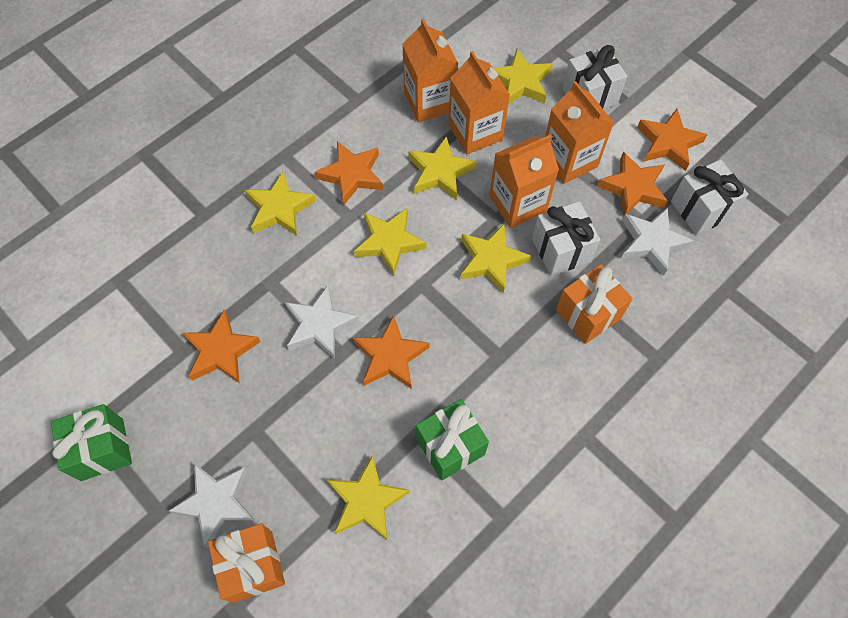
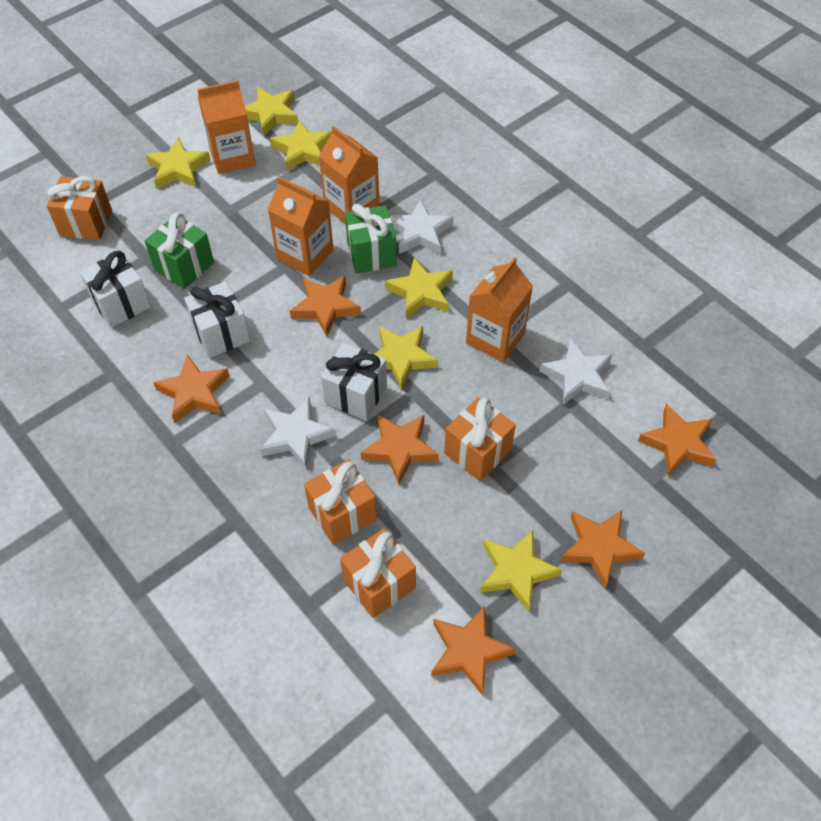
orange gift: 2 -> 4
orange star: 5 -> 6

